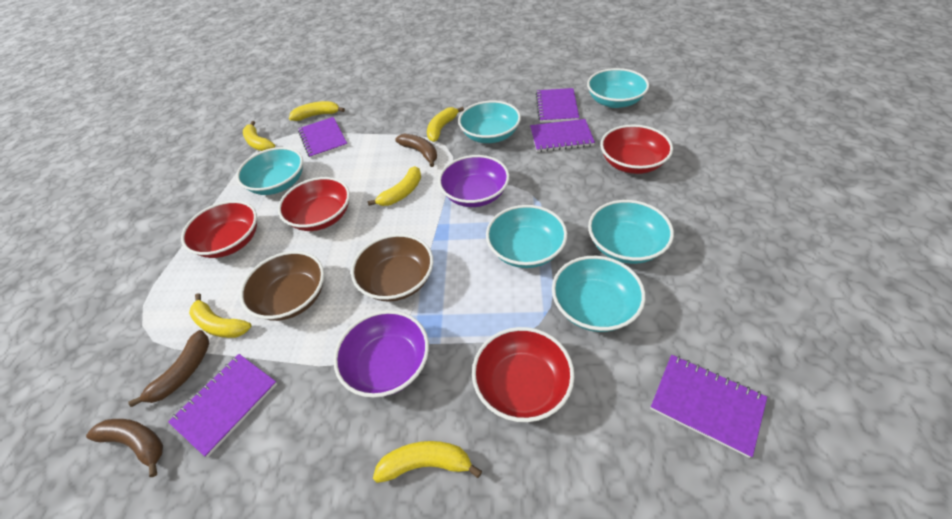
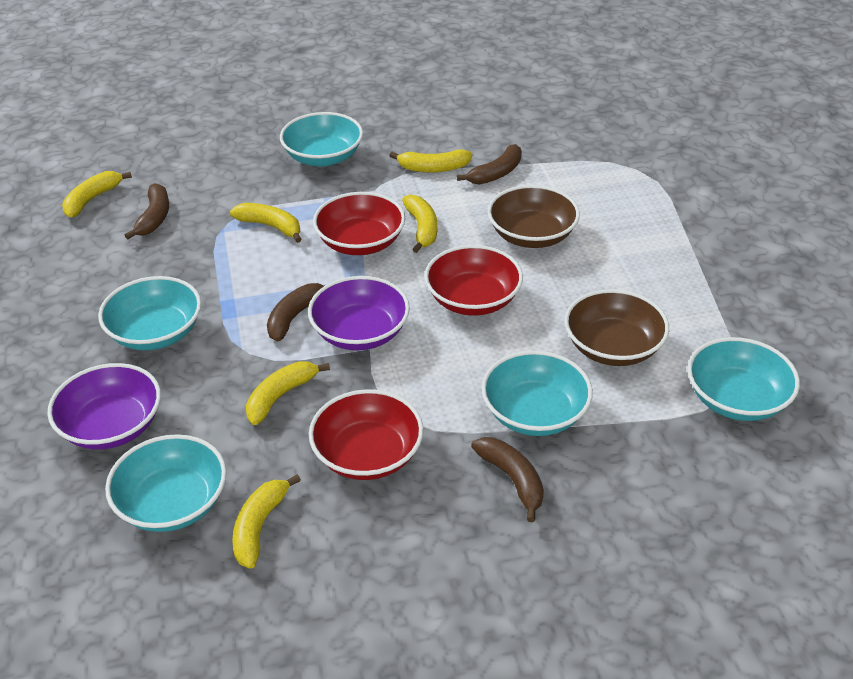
brown banana: 3 -> 4
purple notebook: 5 -> 0
red bowl: 4 -> 3
turquoise bowl: 6 -> 5

